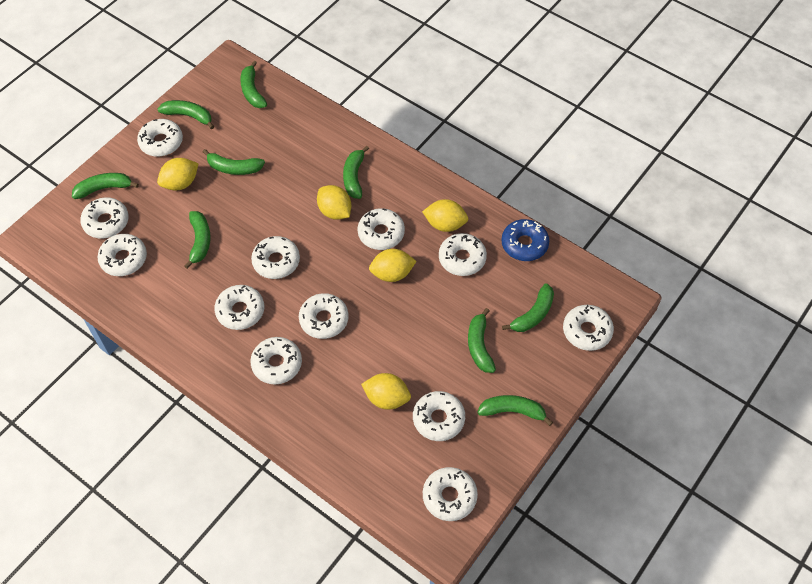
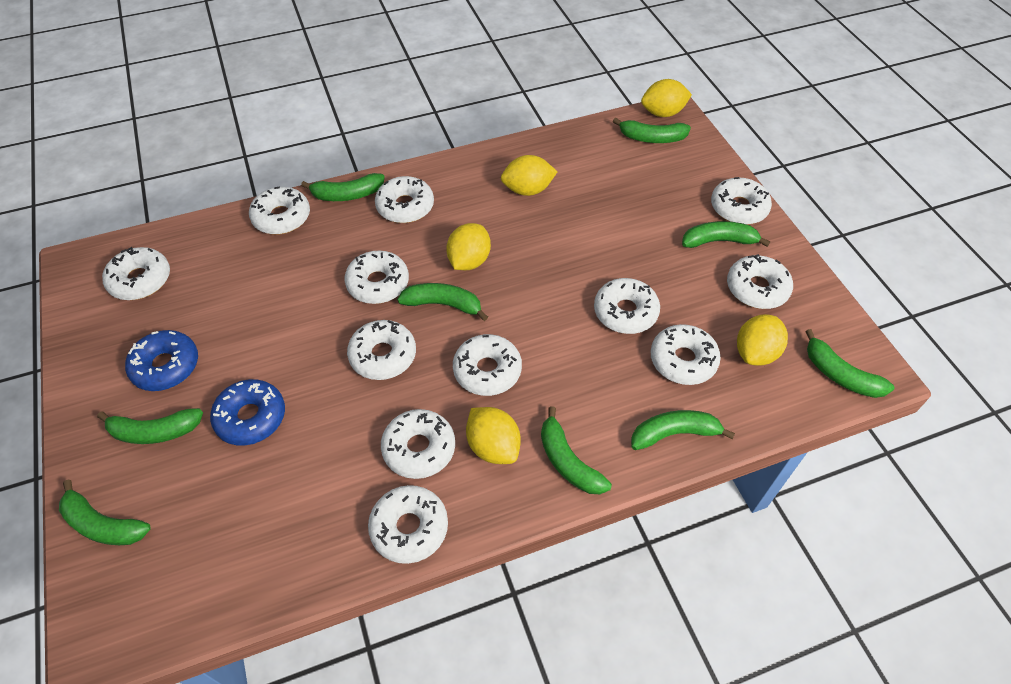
blue donut: 1 -> 2

